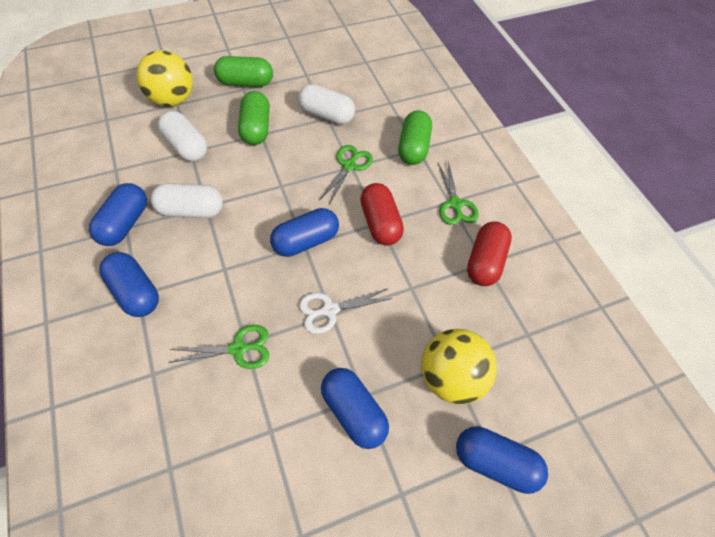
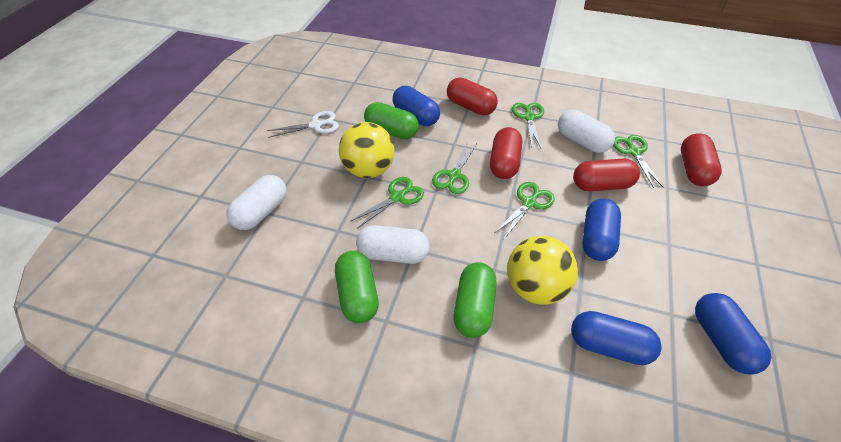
blue capsule: 5 -> 4
green scissors: 3 -> 5
red capsule: 2 -> 4

